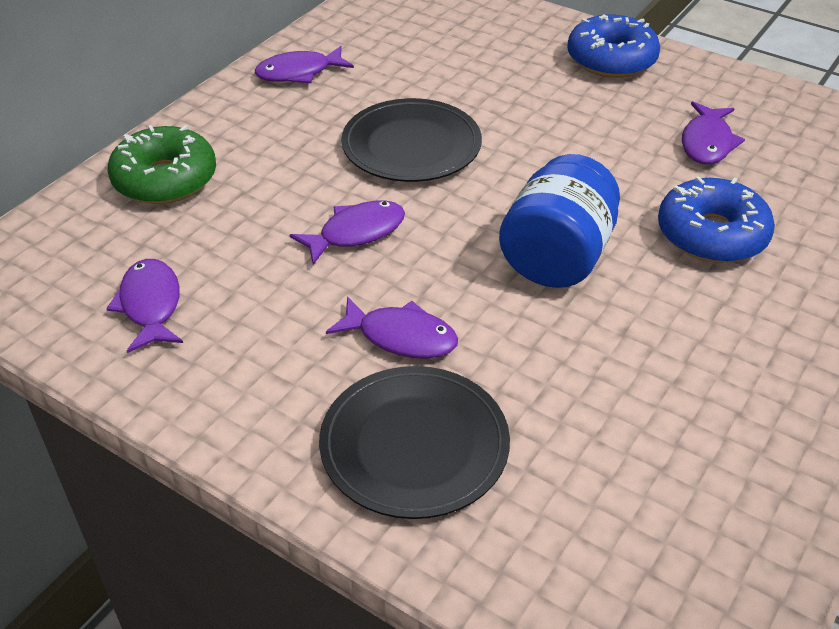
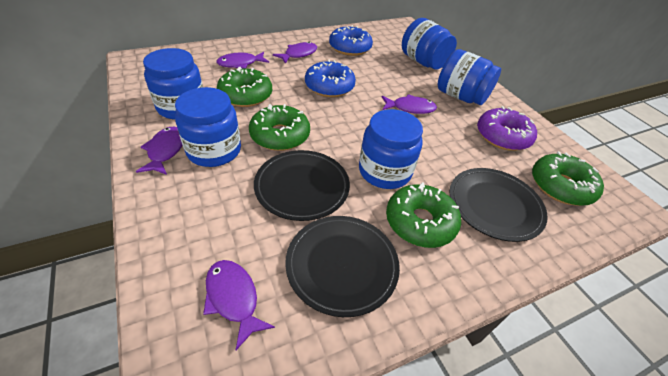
black plate: 2 -> 3
blue jar: 1 -> 5
green donut: 1 -> 4
purple donut: 0 -> 1

